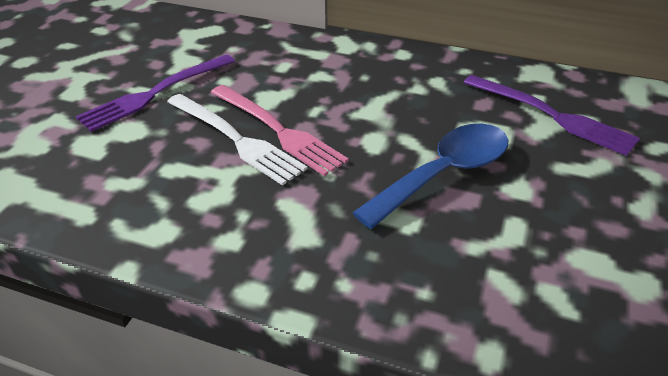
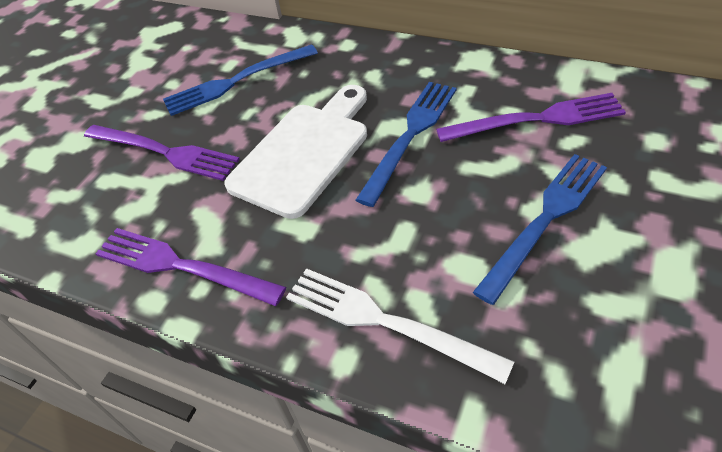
blue fork: 0 -> 3
blue spoon: 1 -> 0
pink fork: 1 -> 0
purple fork: 2 -> 3
white cutting board: 0 -> 1

